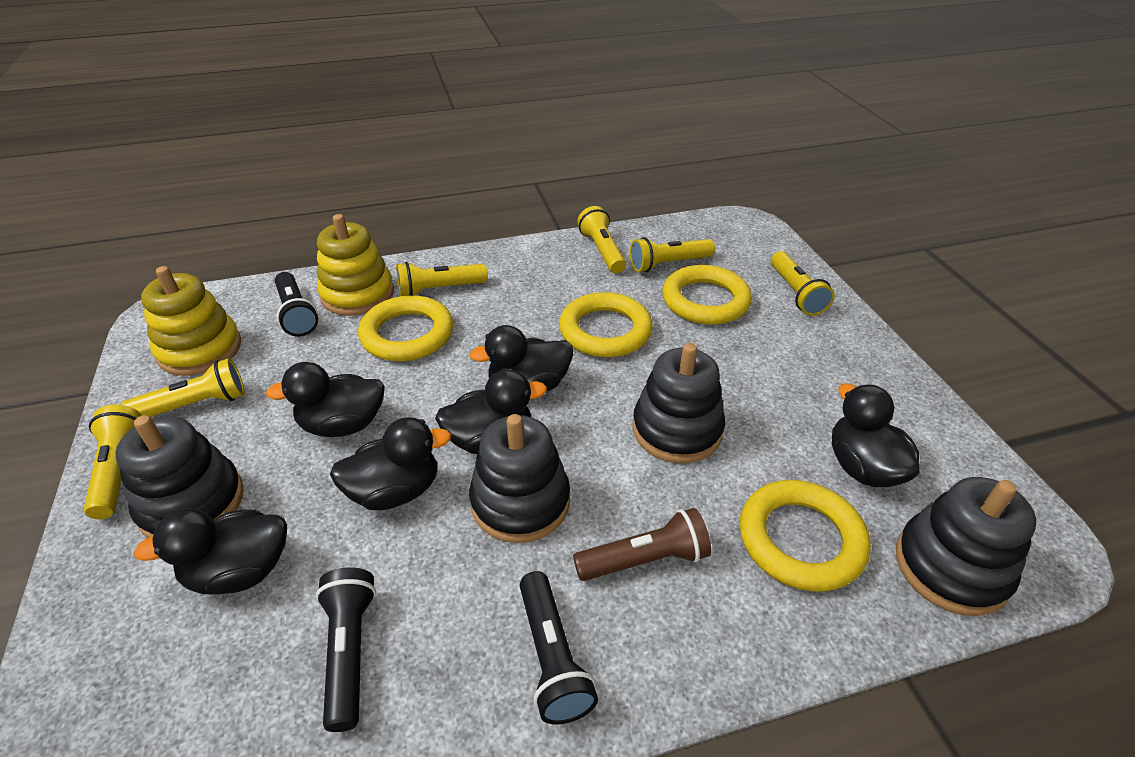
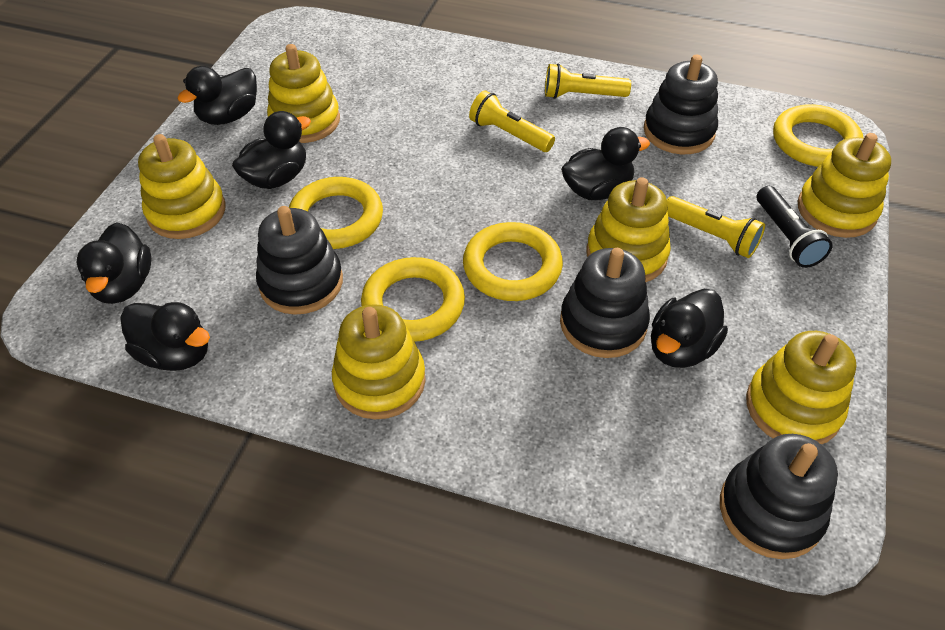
black flashlight: 3 -> 1
brown flashlight: 1 -> 0
yellow flashlight: 6 -> 3
yellow stacking toy: 2 -> 6

